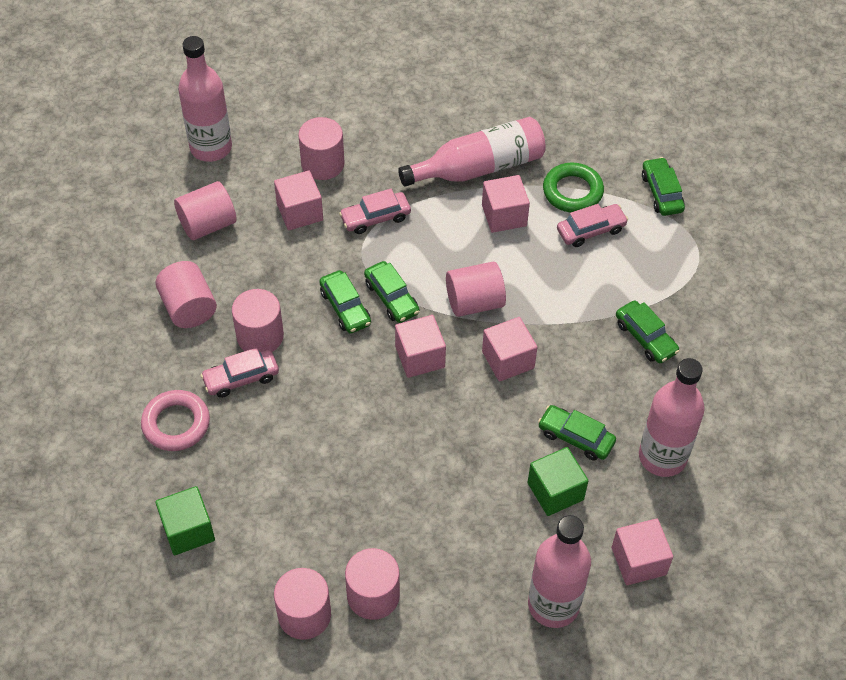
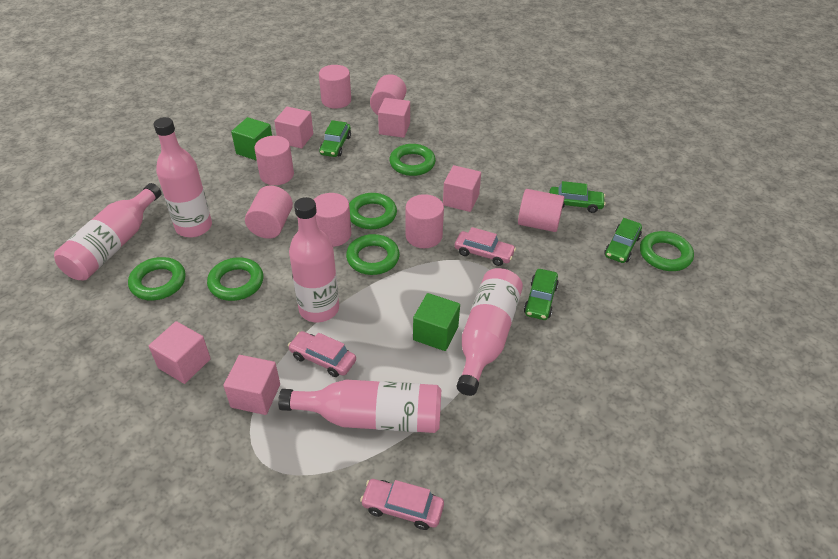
green car: 5 -> 4
green ring: 1 -> 6
pink bottle: 4 -> 5
pink ring: 1 -> 0

